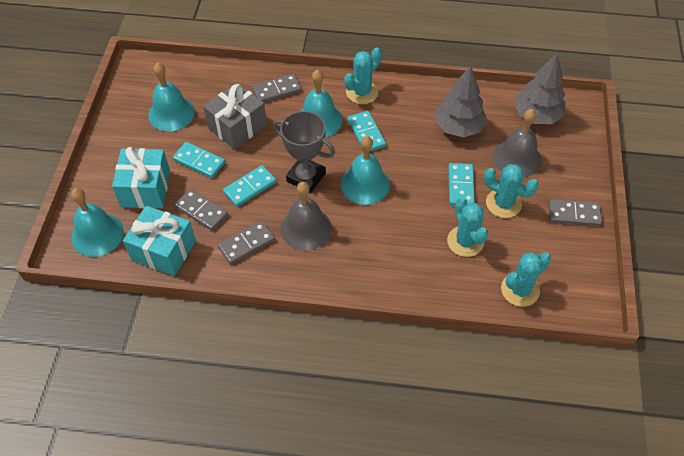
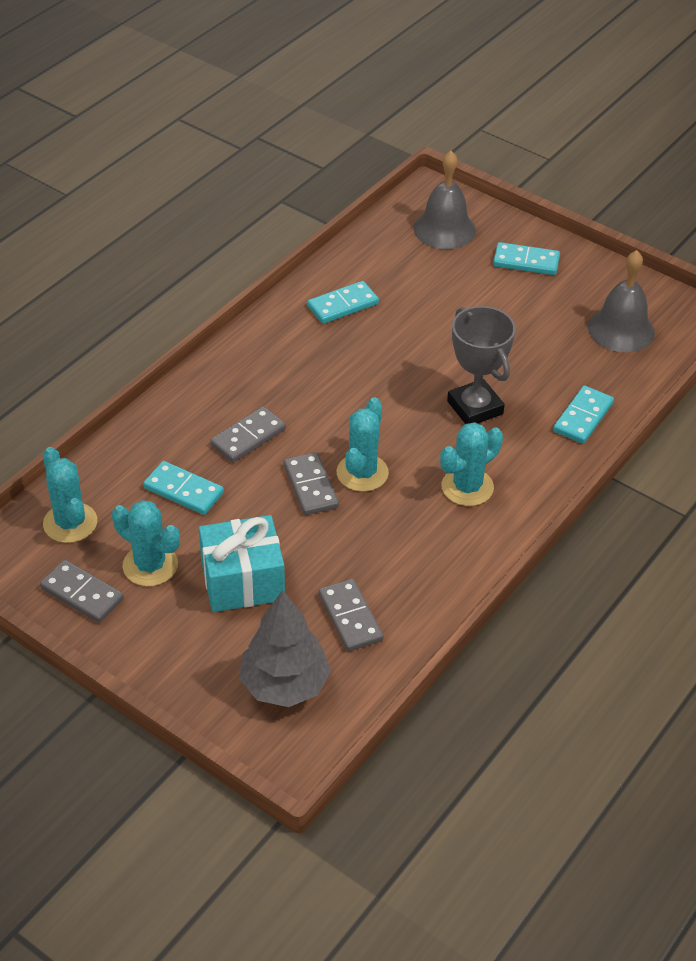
grey gift: 1 -> 0
grey tree: 2 -> 1
turquoise bell: 4 -> 0
turquoise gift: 2 -> 1

